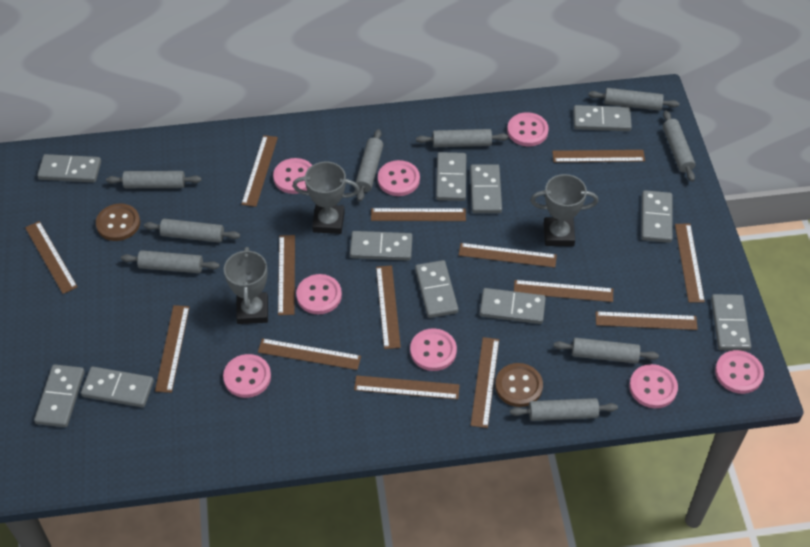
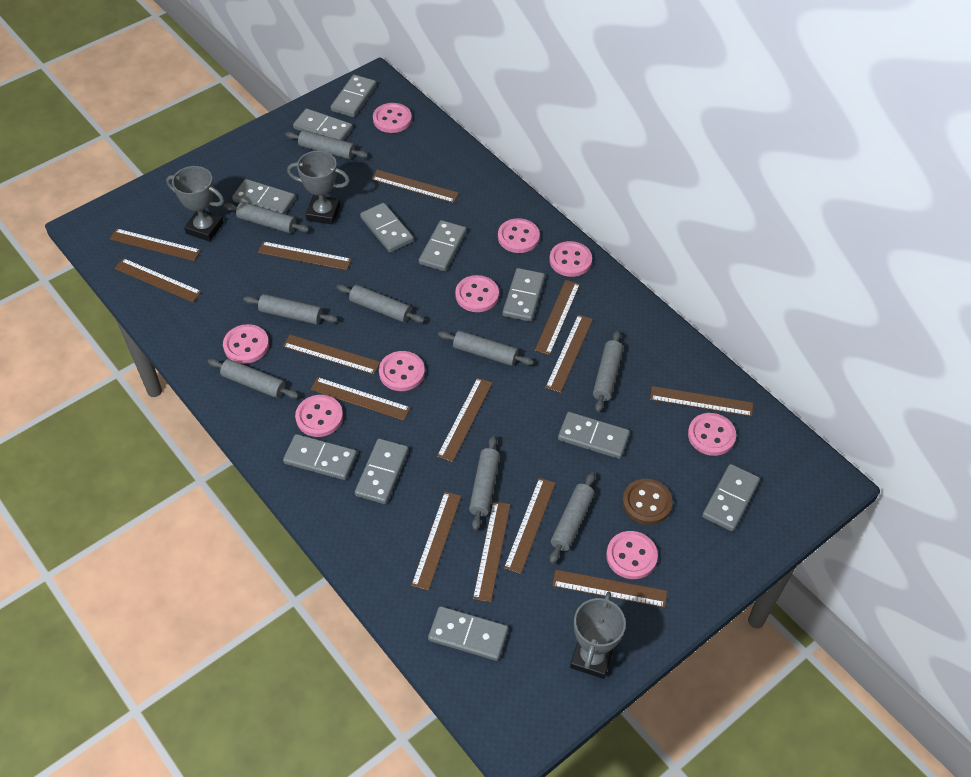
brown button: 2 -> 1
pink button: 8 -> 9

